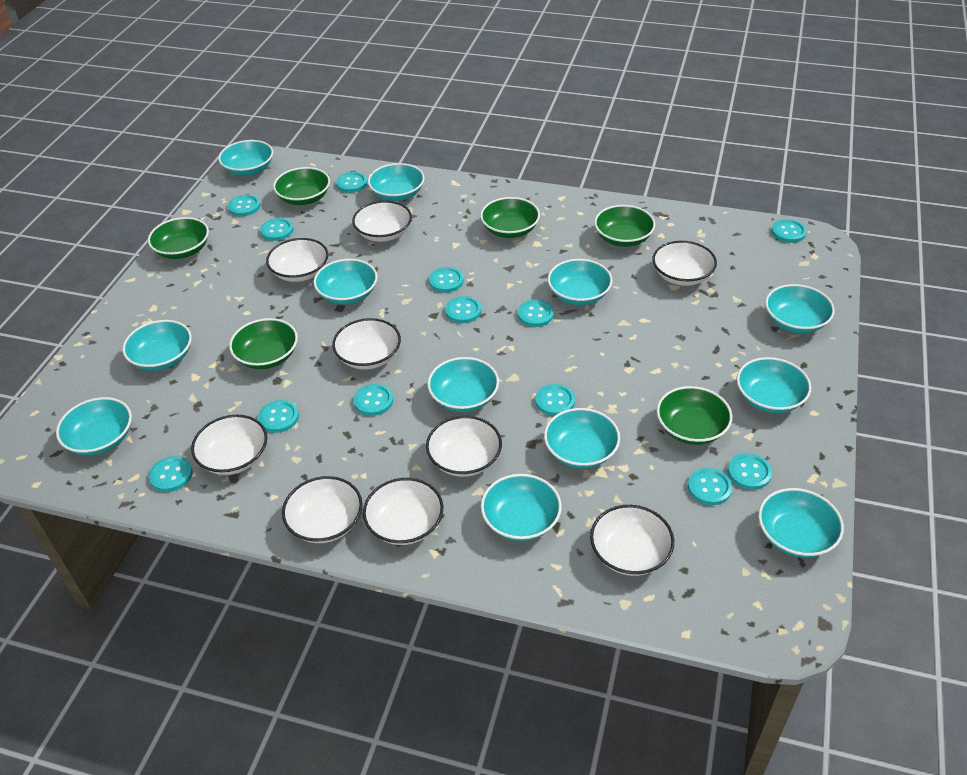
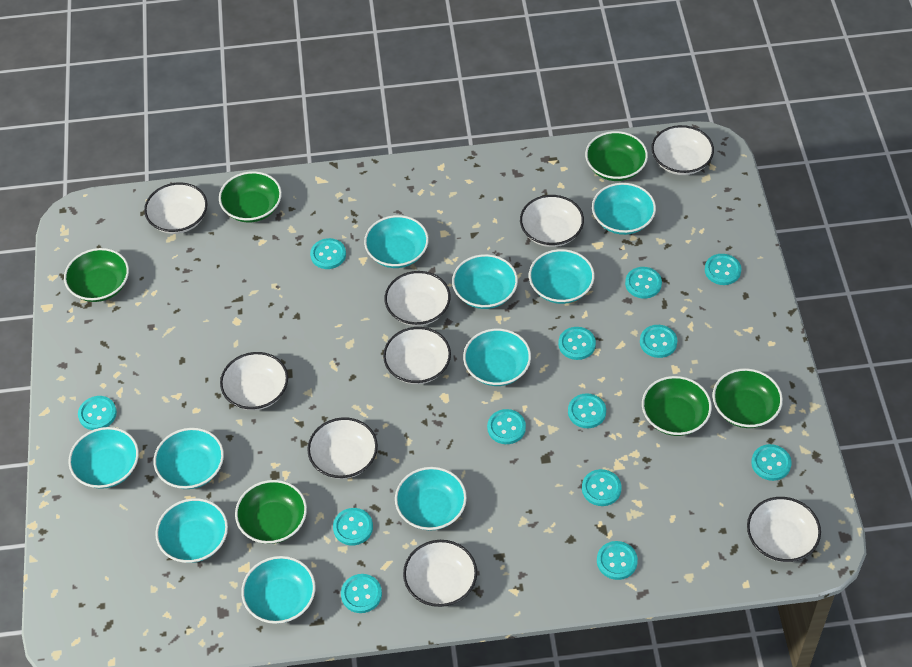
turquoise bowl: 12 -> 10

